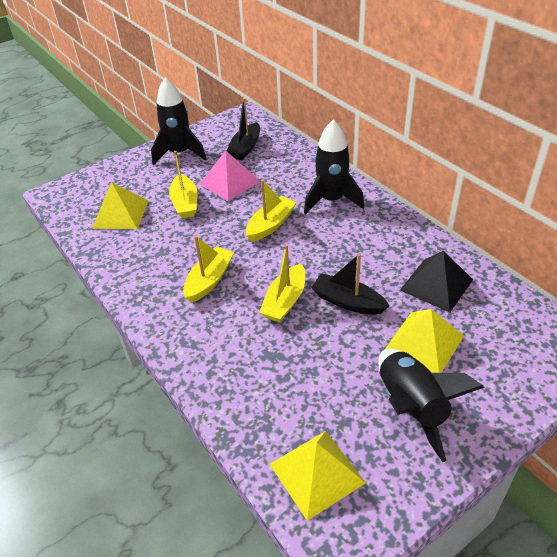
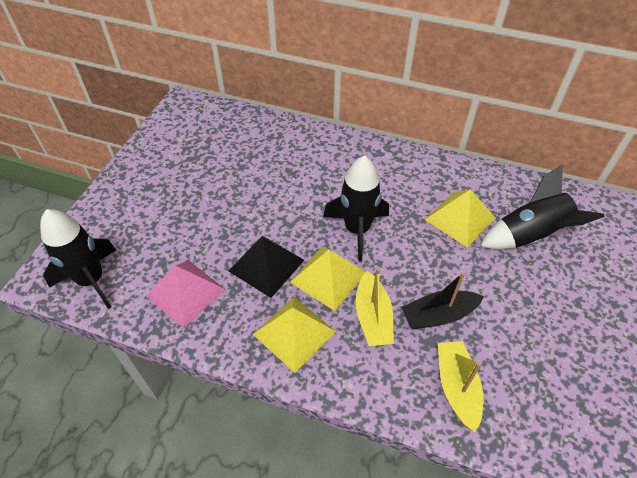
black boat: 2 -> 1
yellow boat: 4 -> 2

